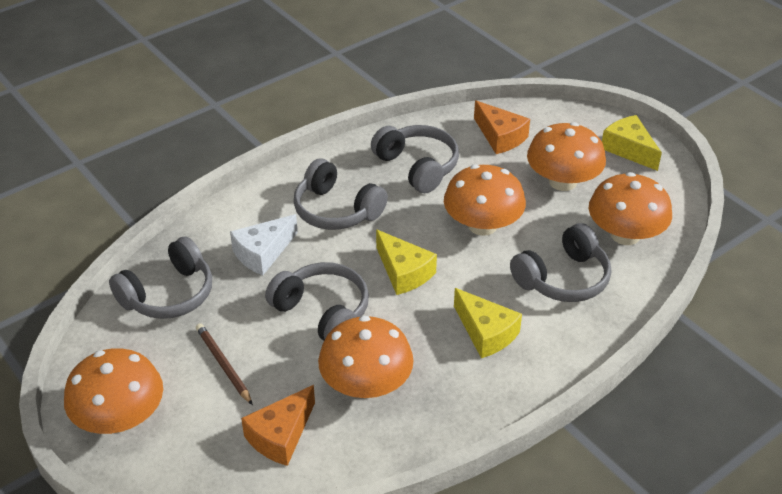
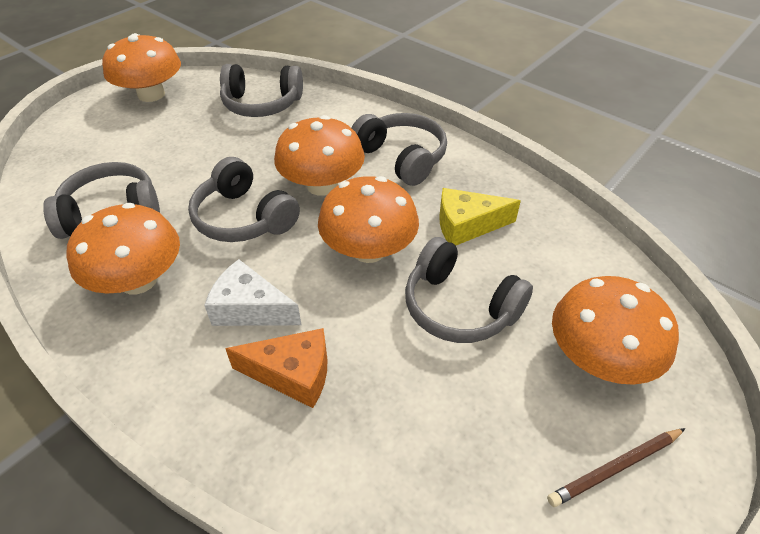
orange cheese: 2 -> 1
yellow cheese: 3 -> 1

